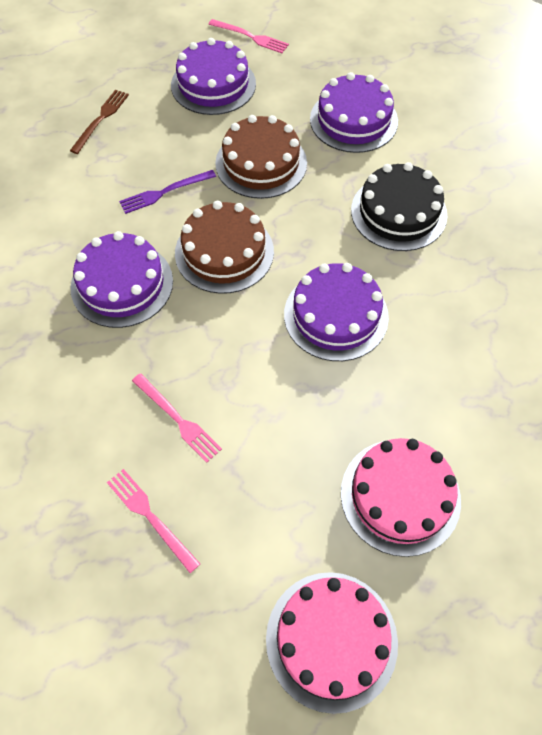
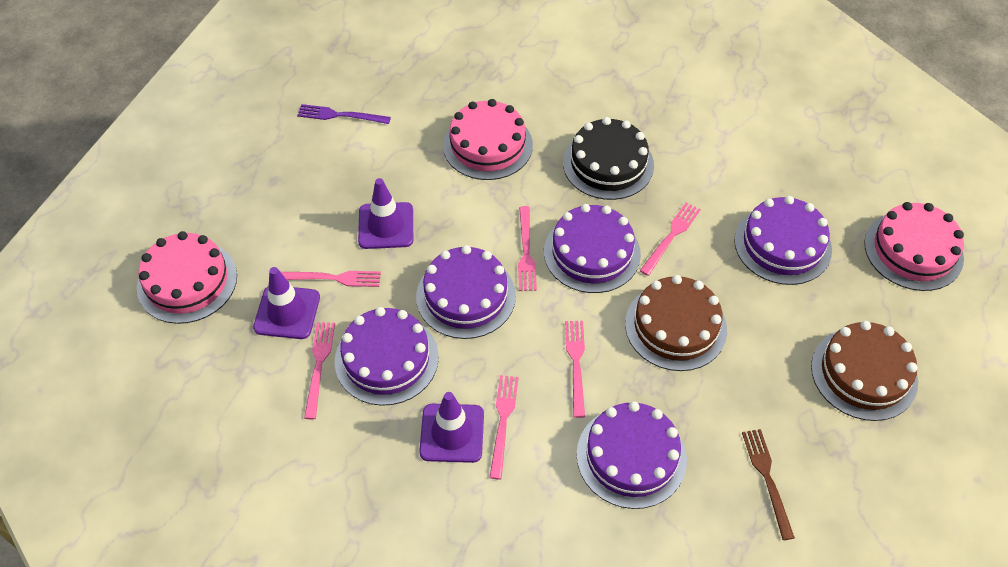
pink cake: 2 -> 3
pink fork: 3 -> 6
purple cake: 4 -> 5
purple traffic cone: 0 -> 3

